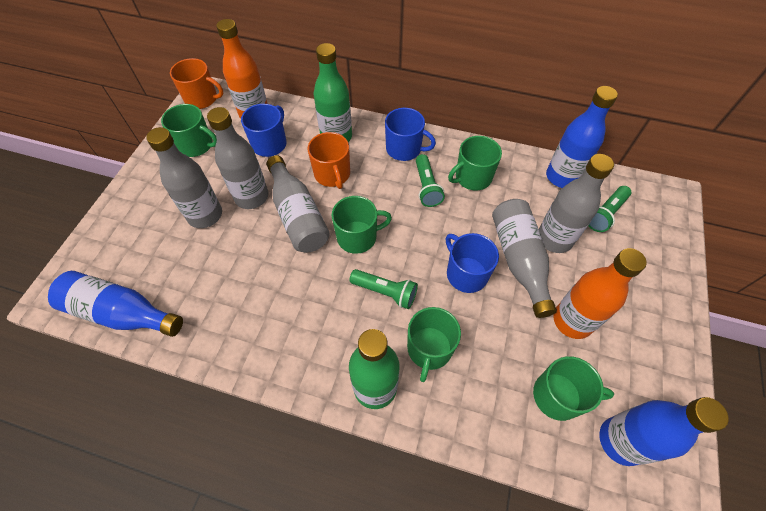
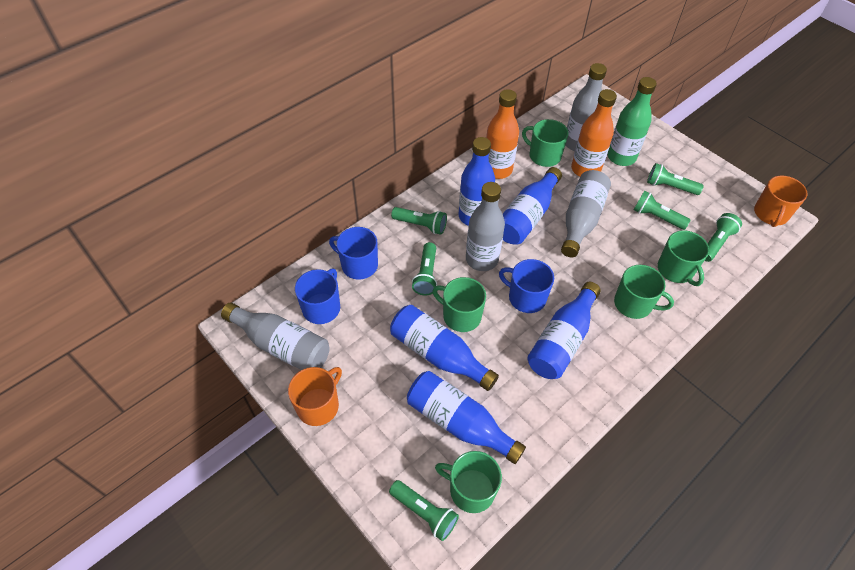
blue bottle: 3 -> 5
green bottle: 2 -> 1
green flashlight: 3 -> 6
grey bottle: 5 -> 4

